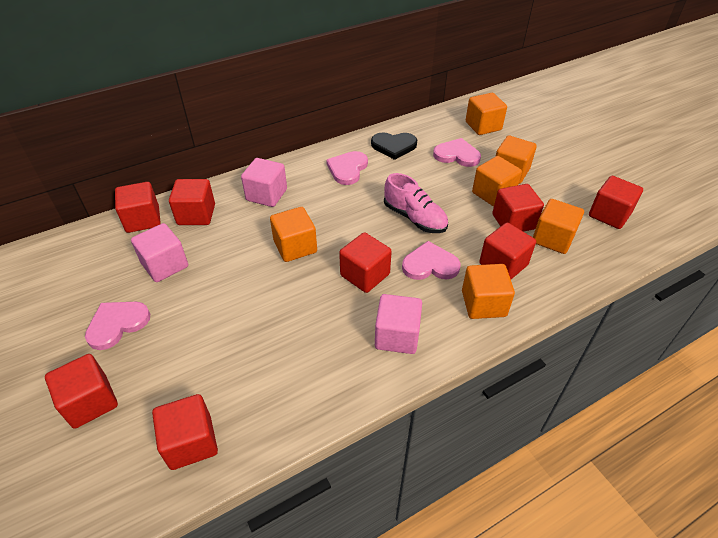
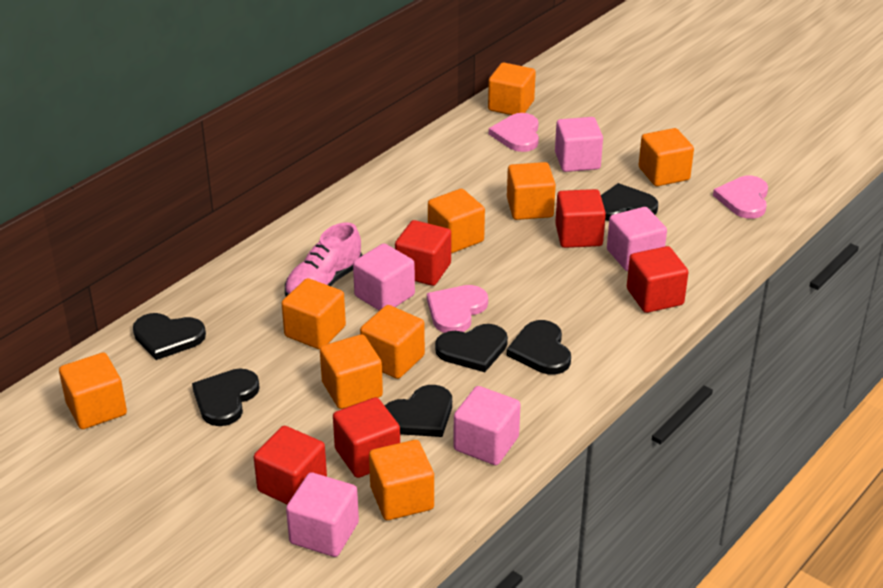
black heart: 1 -> 6
orange cube: 6 -> 9
pink cube: 3 -> 5
pink heart: 4 -> 3
red cube: 8 -> 5

